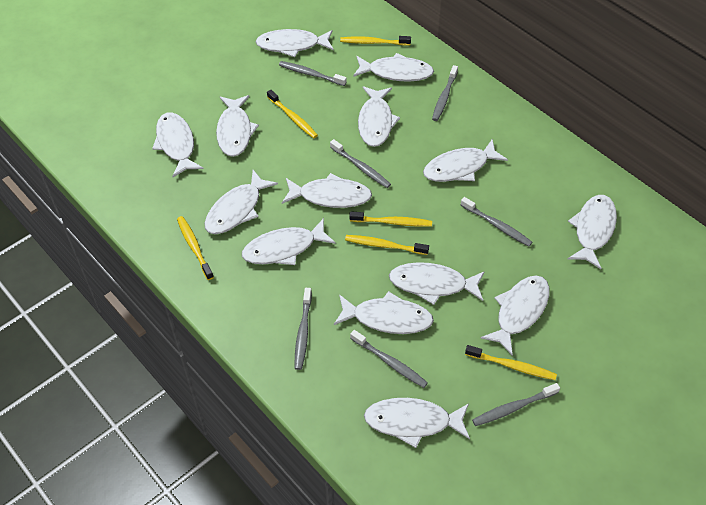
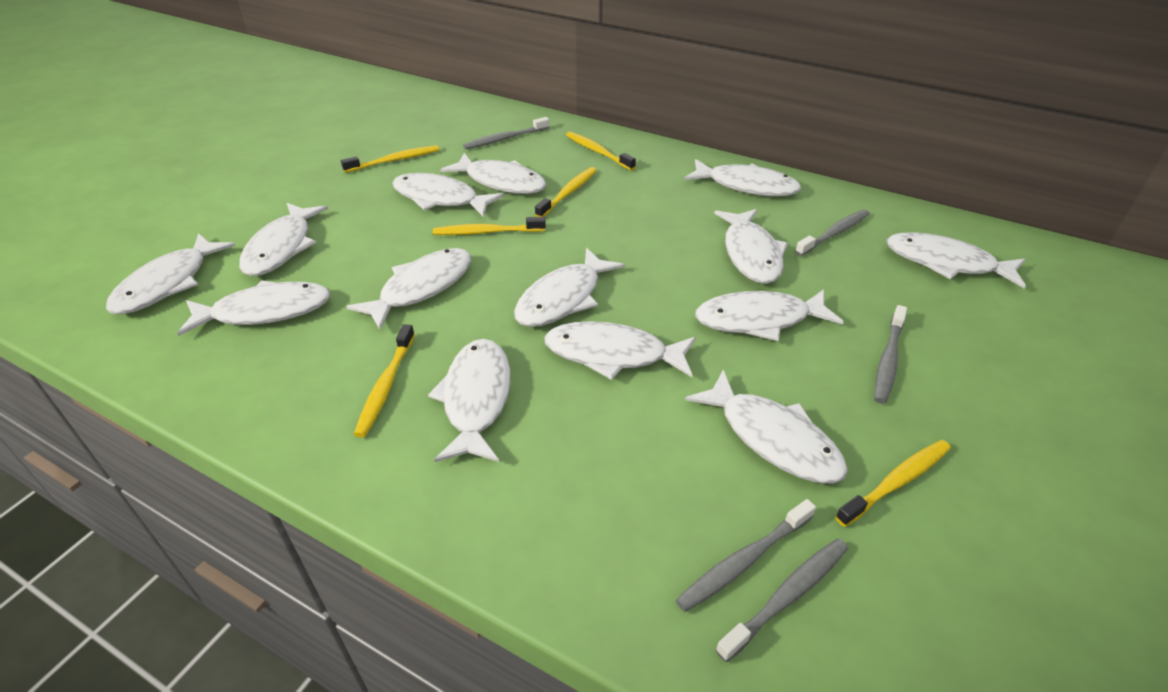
grey toothbrush: 7 -> 5

